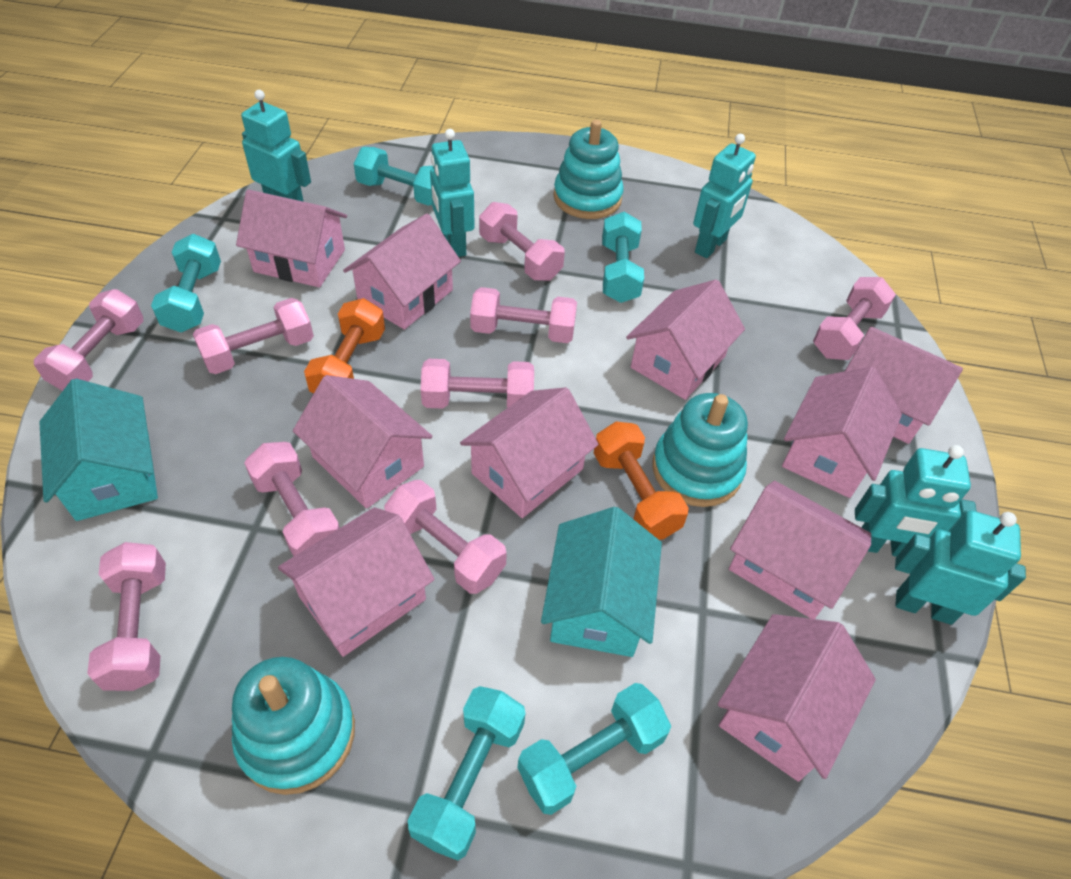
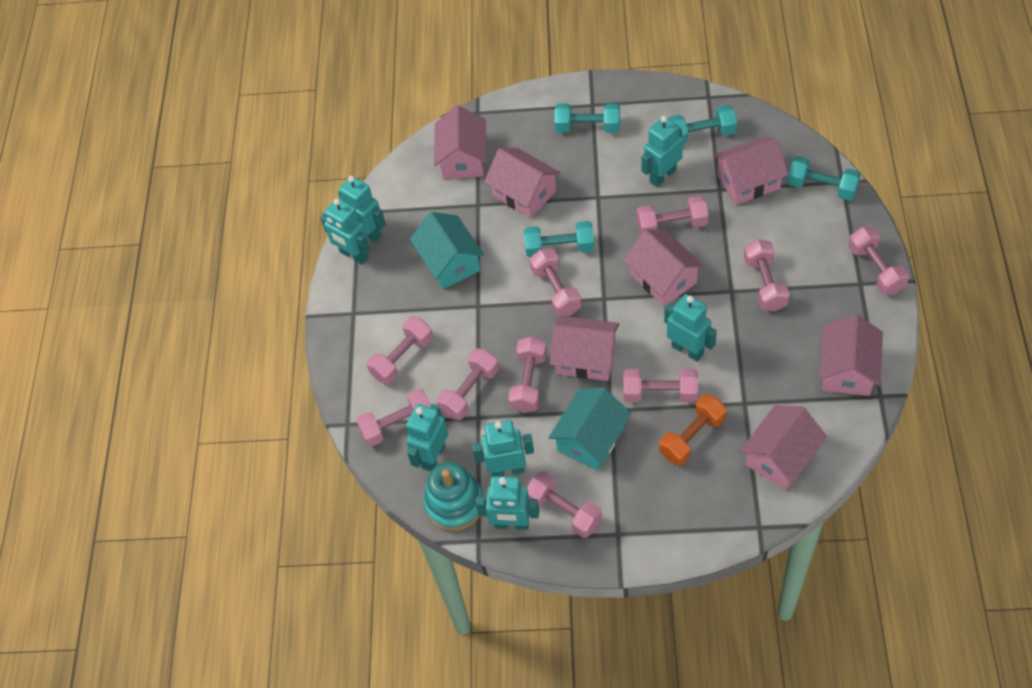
orange dumbbell: 2 -> 1
pink dumbbell: 9 -> 10
pink house: 10 -> 7
turquoise dumbbell: 5 -> 4
turquoise robot: 5 -> 7
turquoise stacking toy: 3 -> 1

